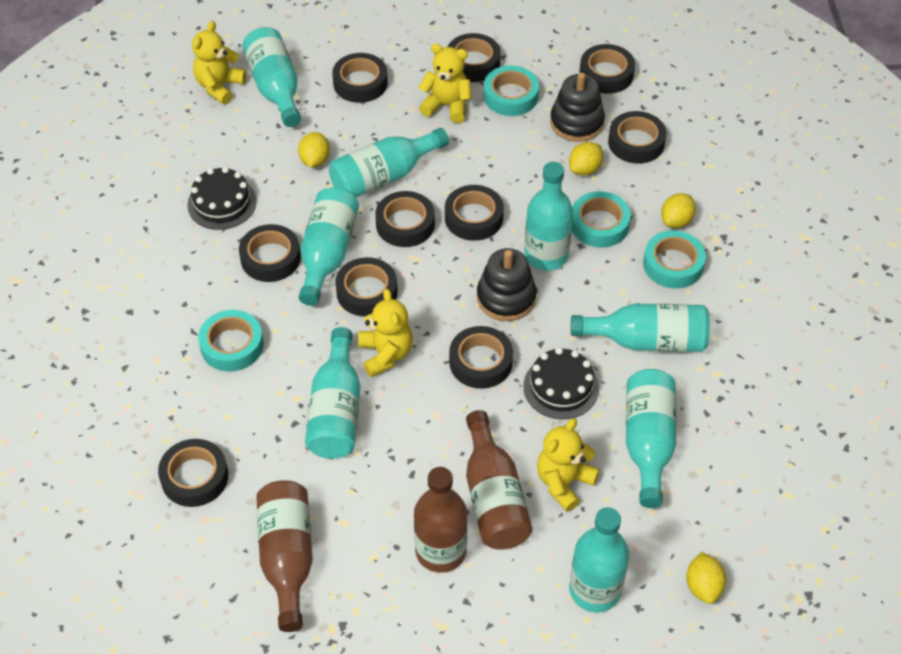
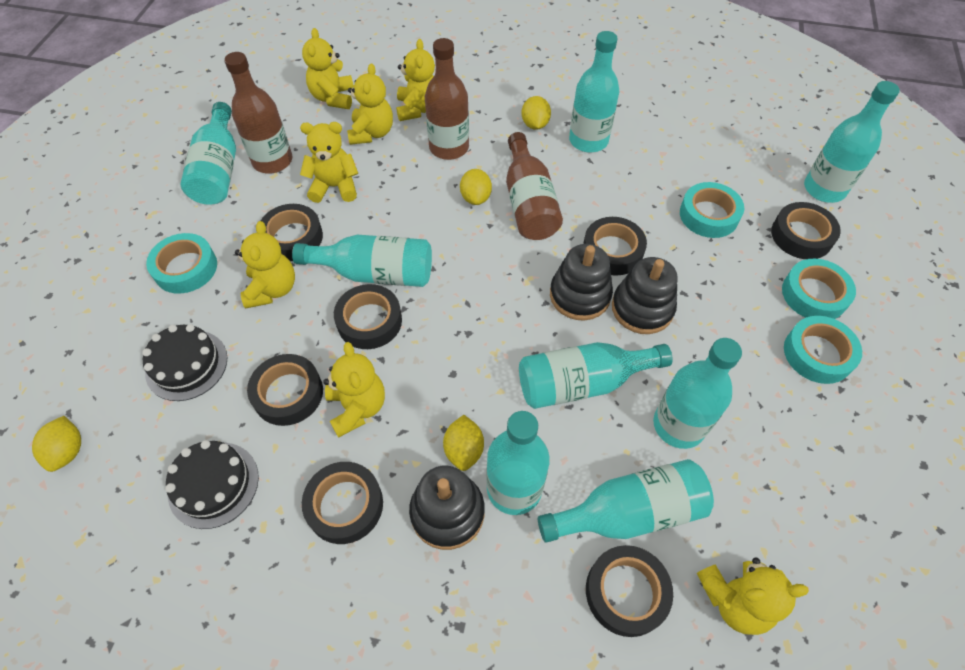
black stacking toy: 2 -> 3
black tape: 10 -> 7
yellow teddy bear: 4 -> 7

